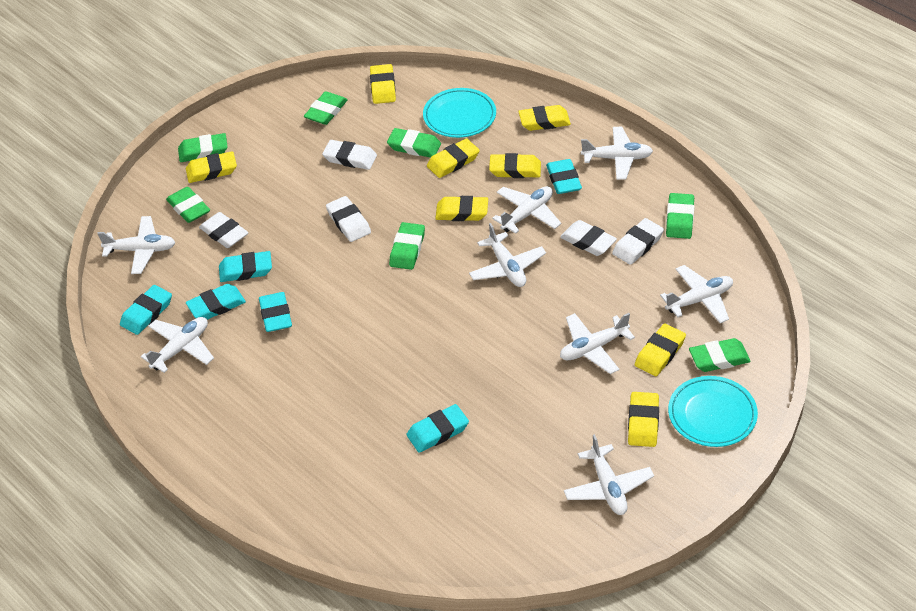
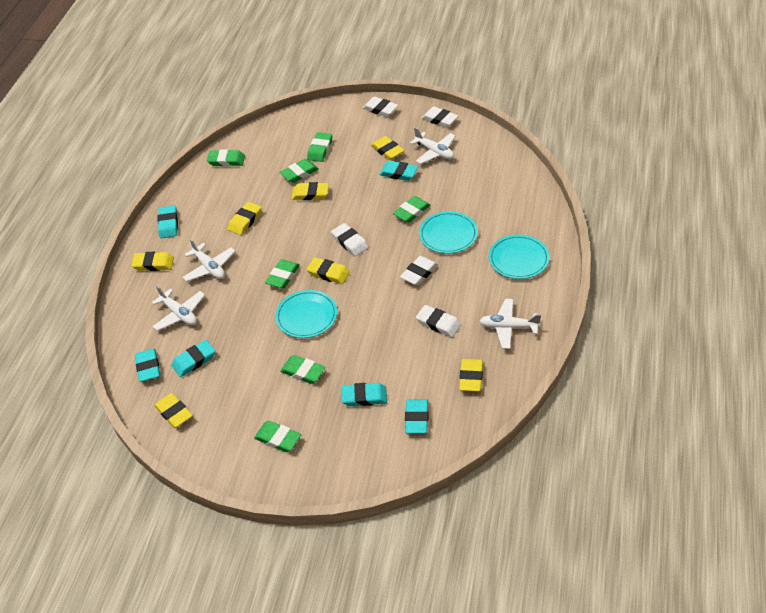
turquoise plate: 2 -> 3
white plane: 8 -> 4
yellow eraser: 8 -> 7

